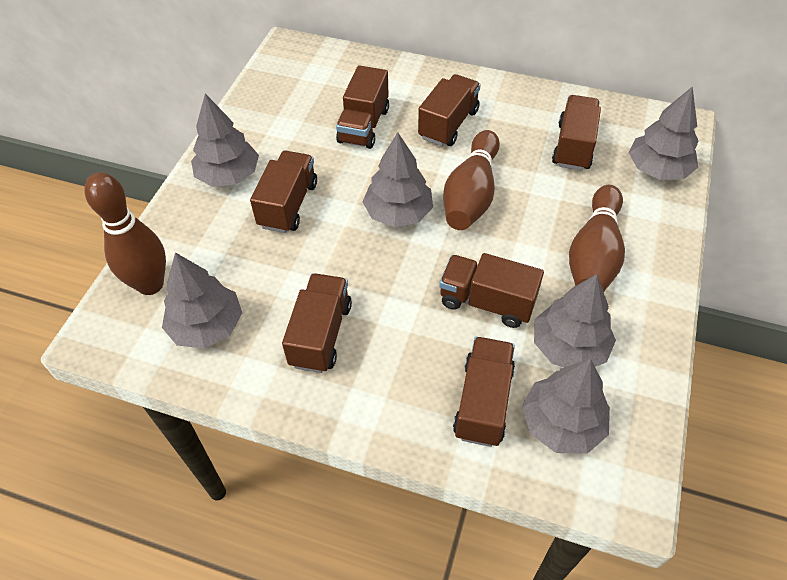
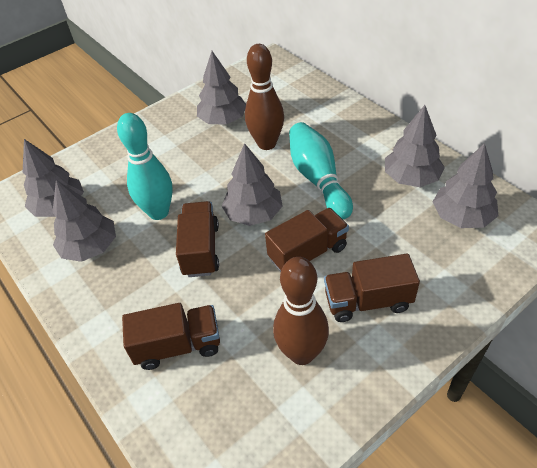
brown bowling pin: 3 -> 2
brown truck: 7 -> 4
turquoise bowling pin: 0 -> 2

